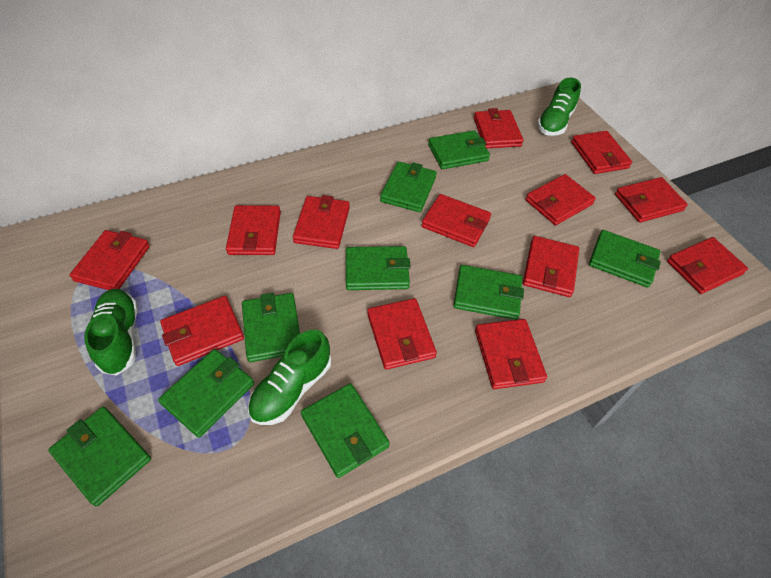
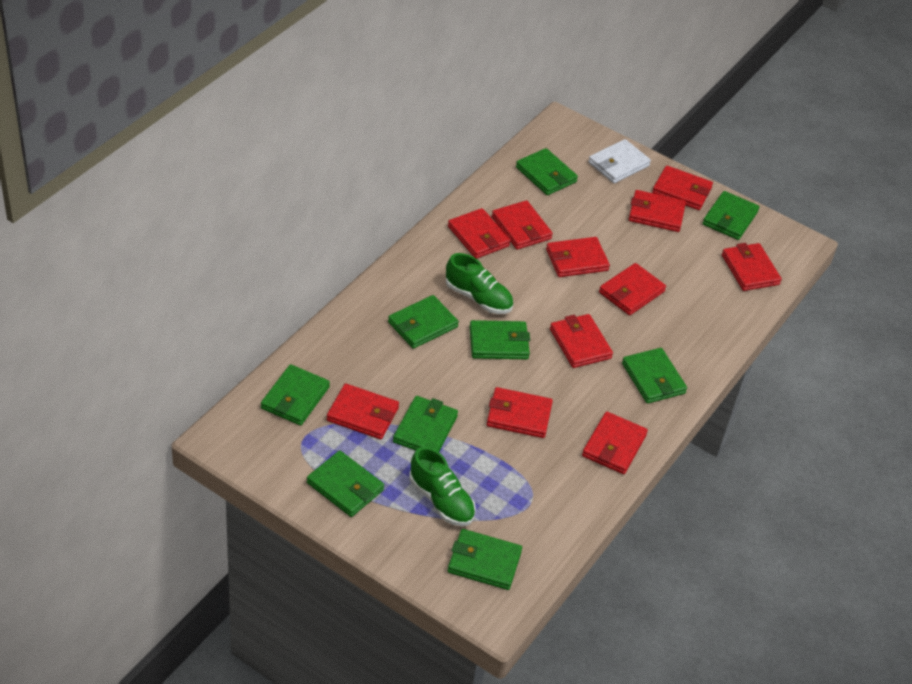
green shoe: 3 -> 2
red wallet: 13 -> 11
white wallet: 0 -> 1

